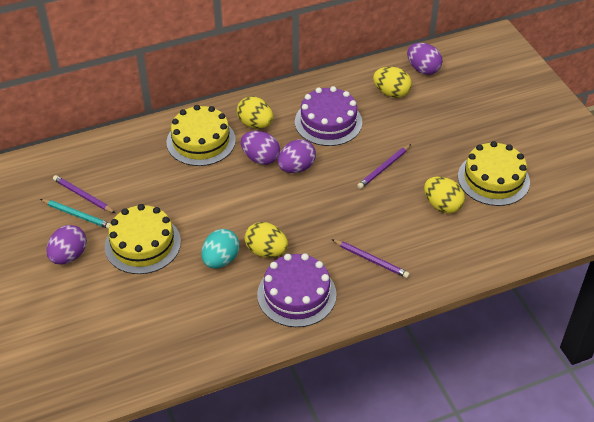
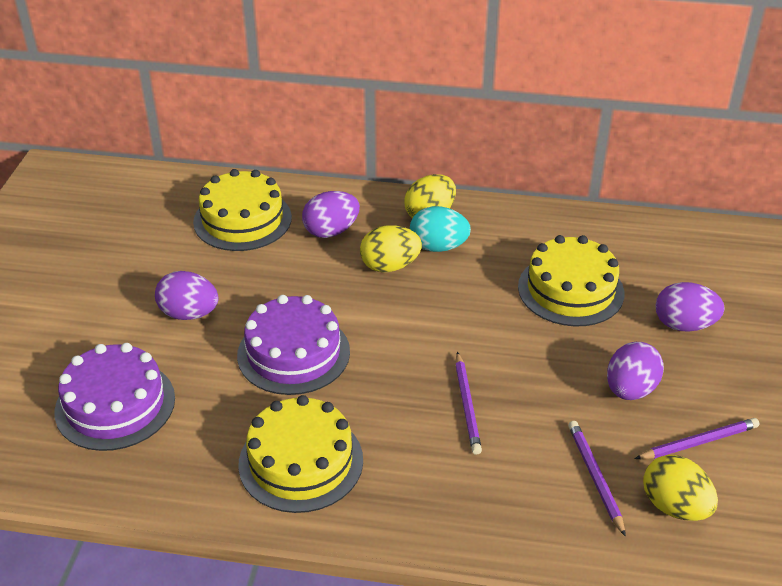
turquoise pencil: 1 -> 0
yellow egg: 4 -> 3

